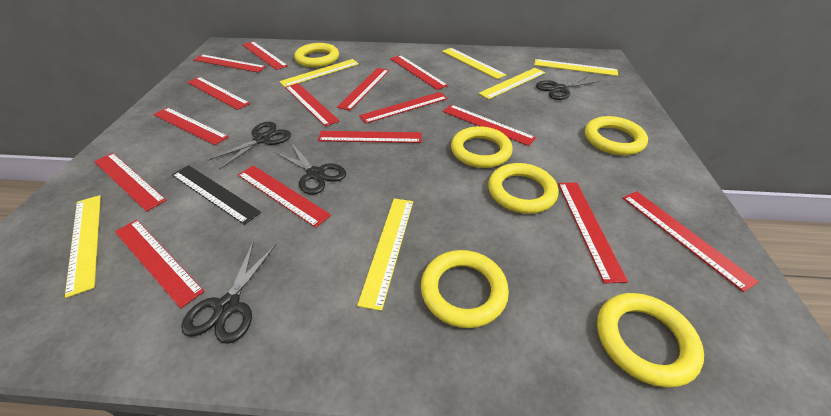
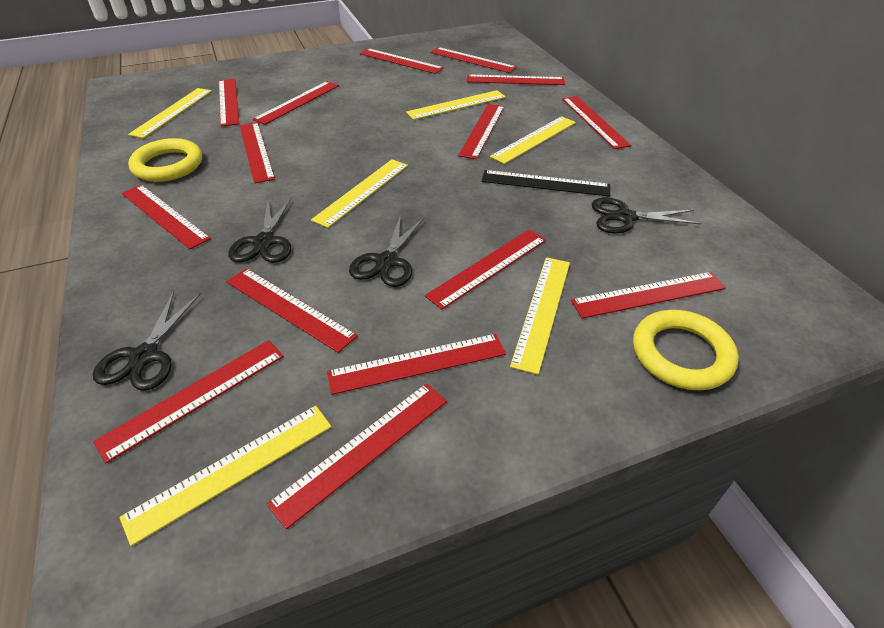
yellow ring: 6 -> 2

